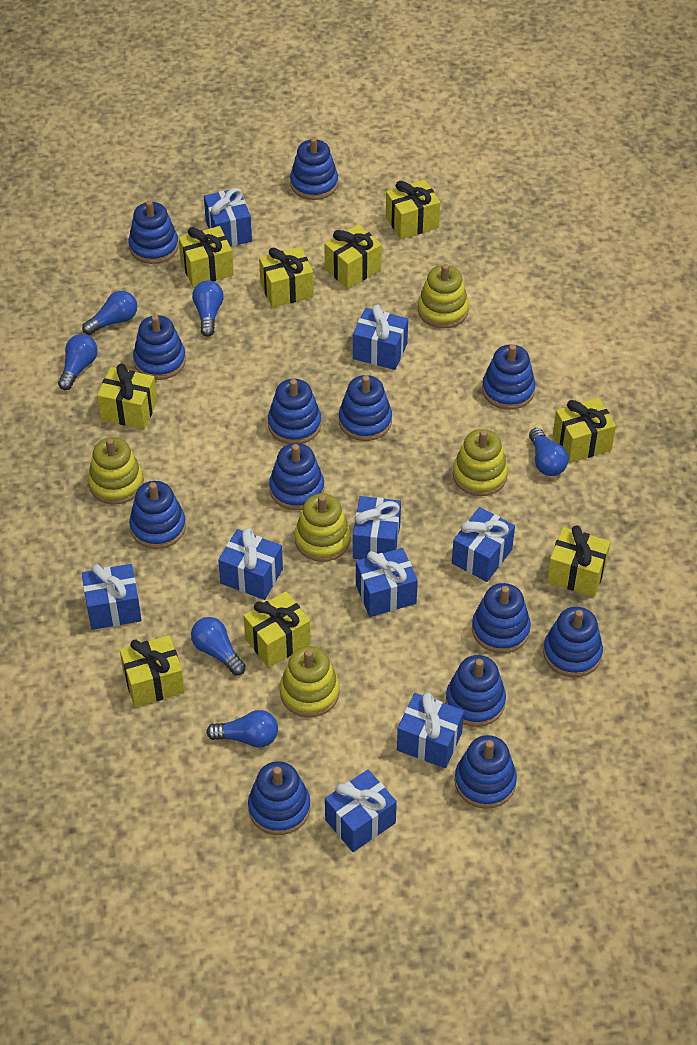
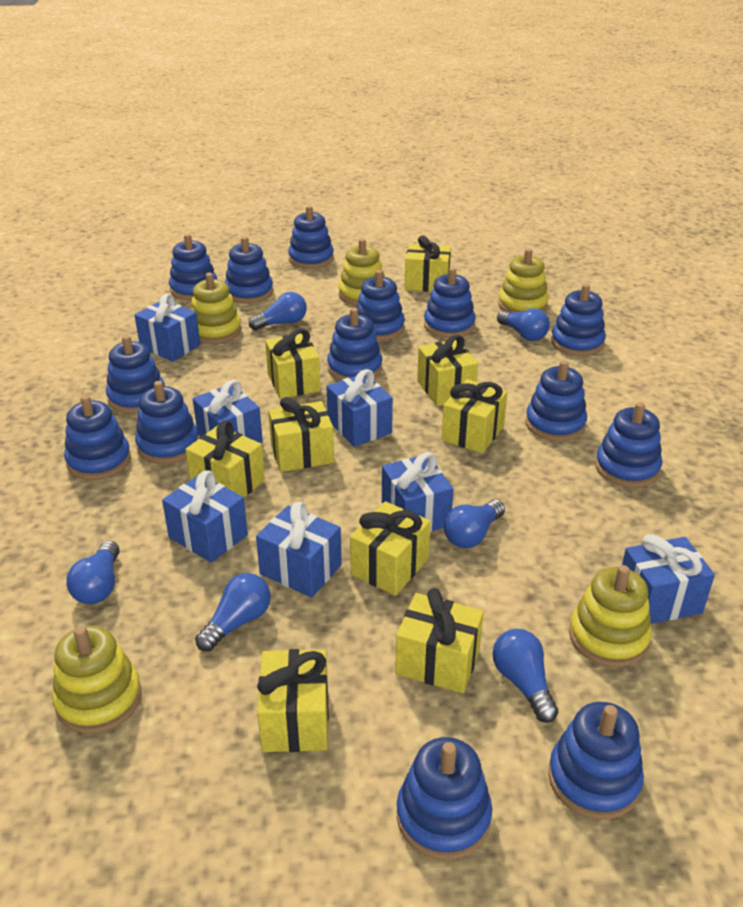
blue gift: 9 -> 7
blue stacking toy: 13 -> 14

